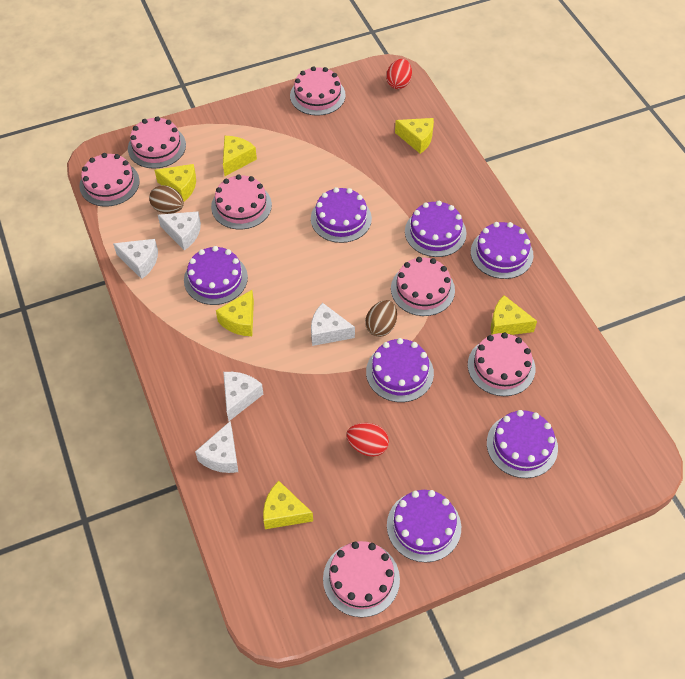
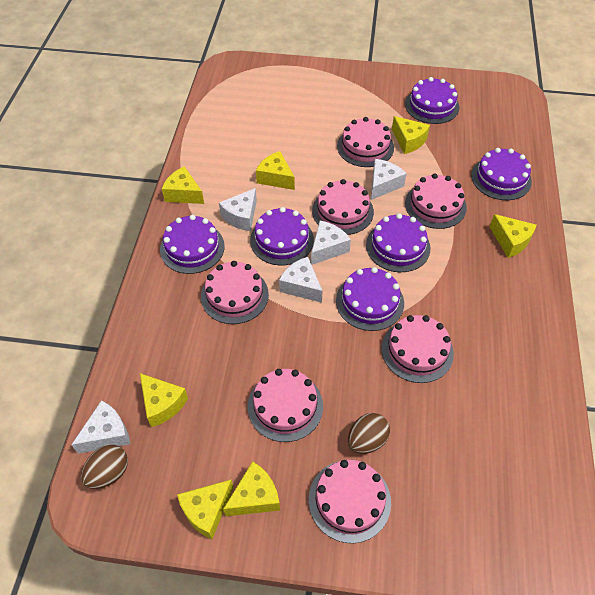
purple cake: 7 -> 6
red egg: 2 -> 0
yellow cheese: 6 -> 7

